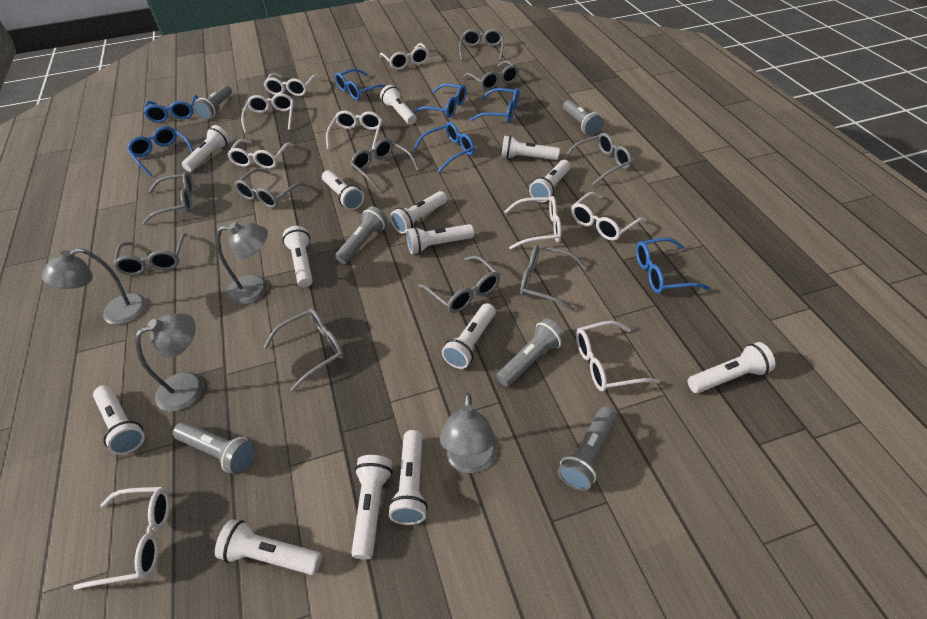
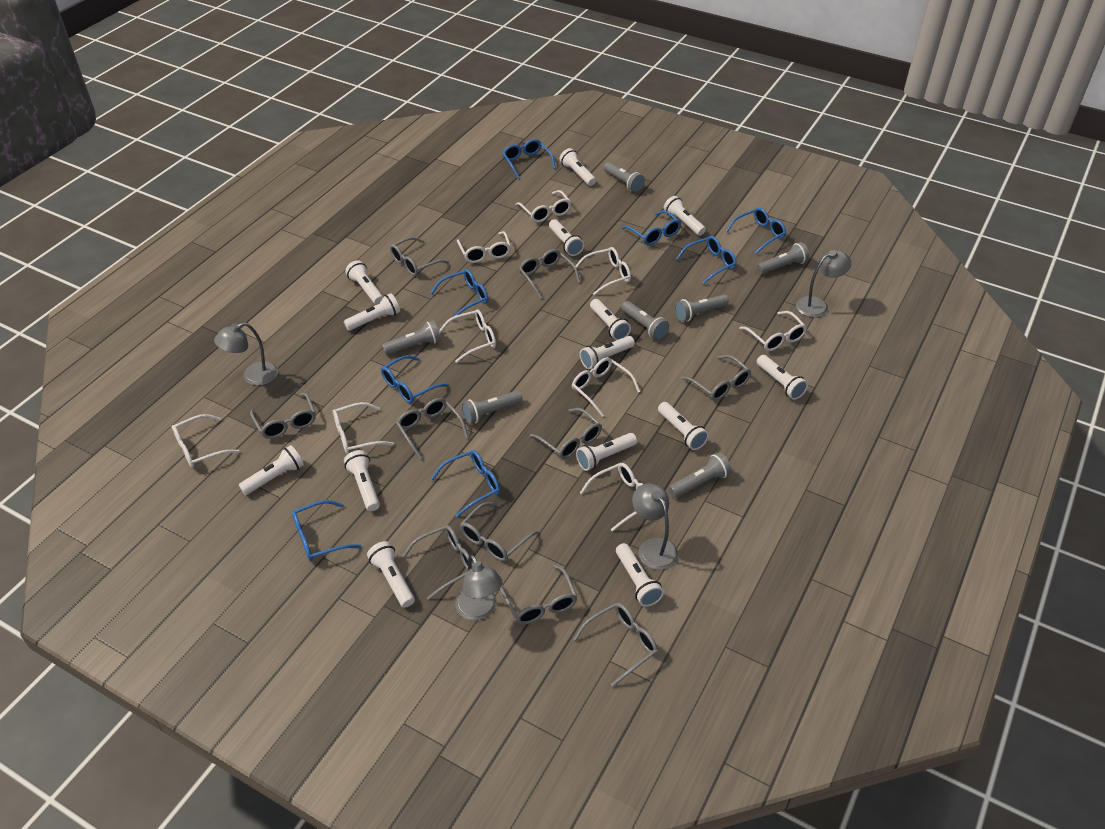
blue glasses: 7 -> 8
grey flashlight: 6 -> 7

